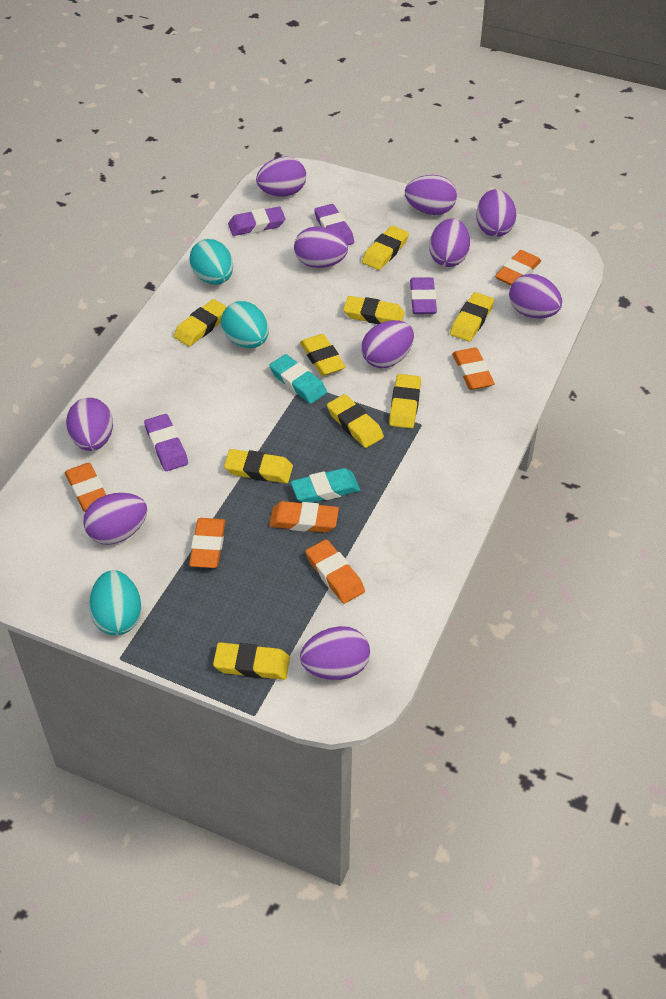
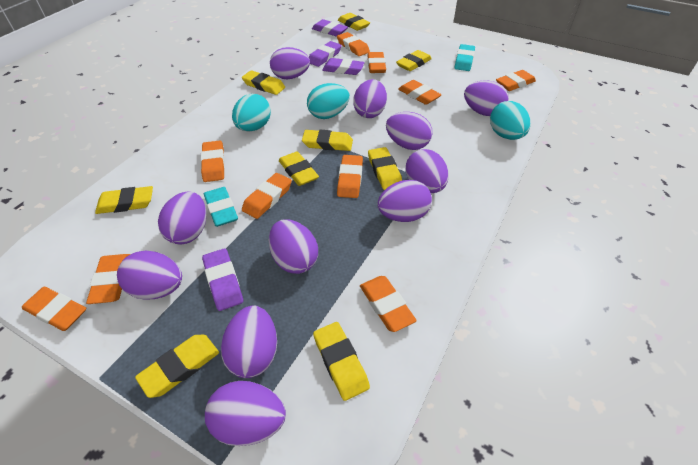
orange eraser: 6 -> 10
purple egg: 10 -> 11

